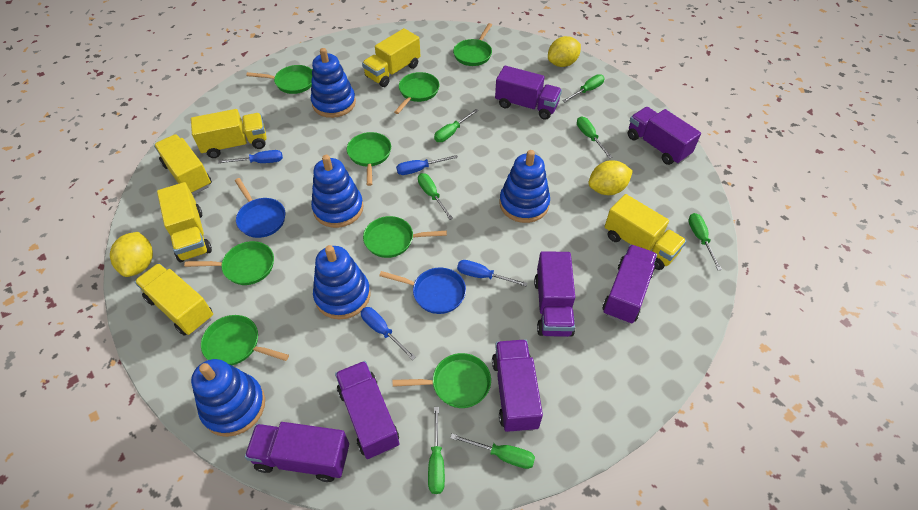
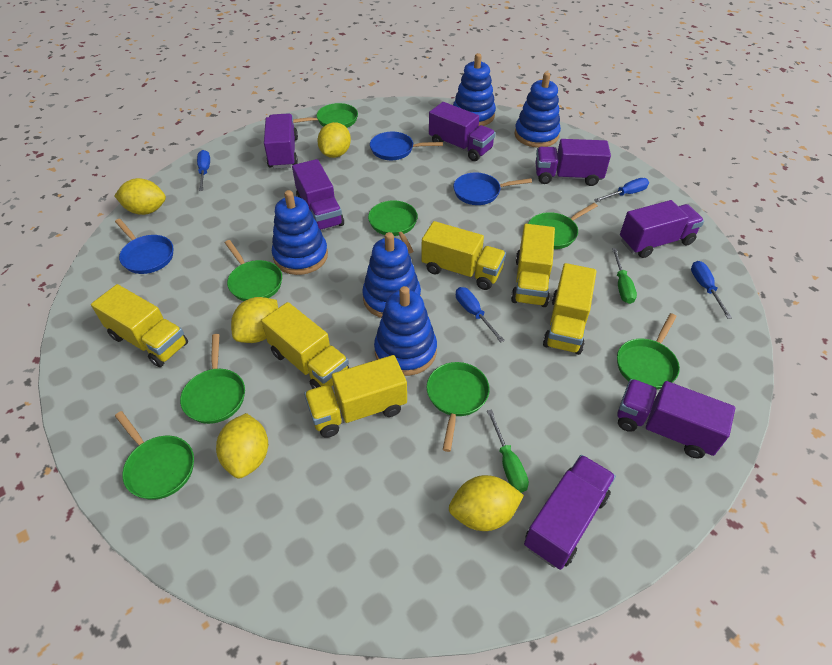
blue pan: 2 -> 3
green screwdriver: 7 -> 2
yellow lemon: 3 -> 5

